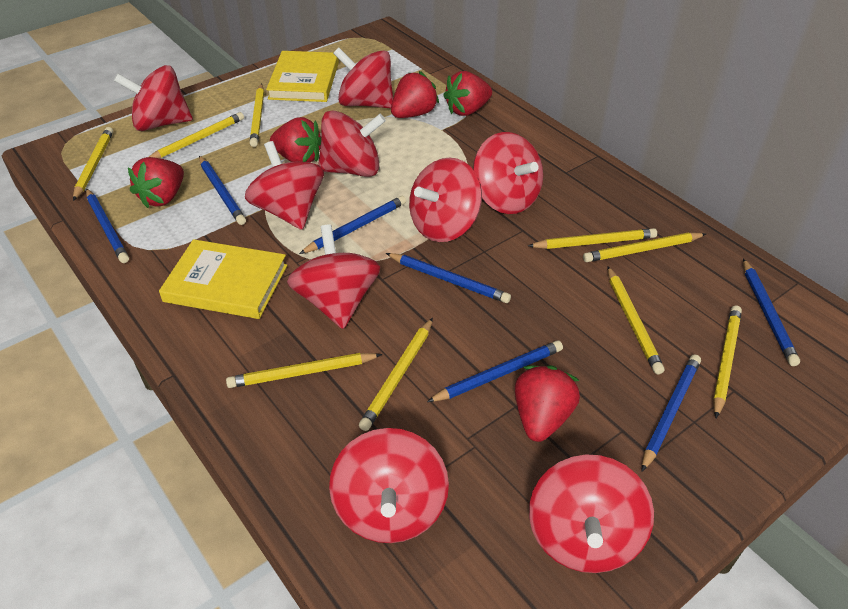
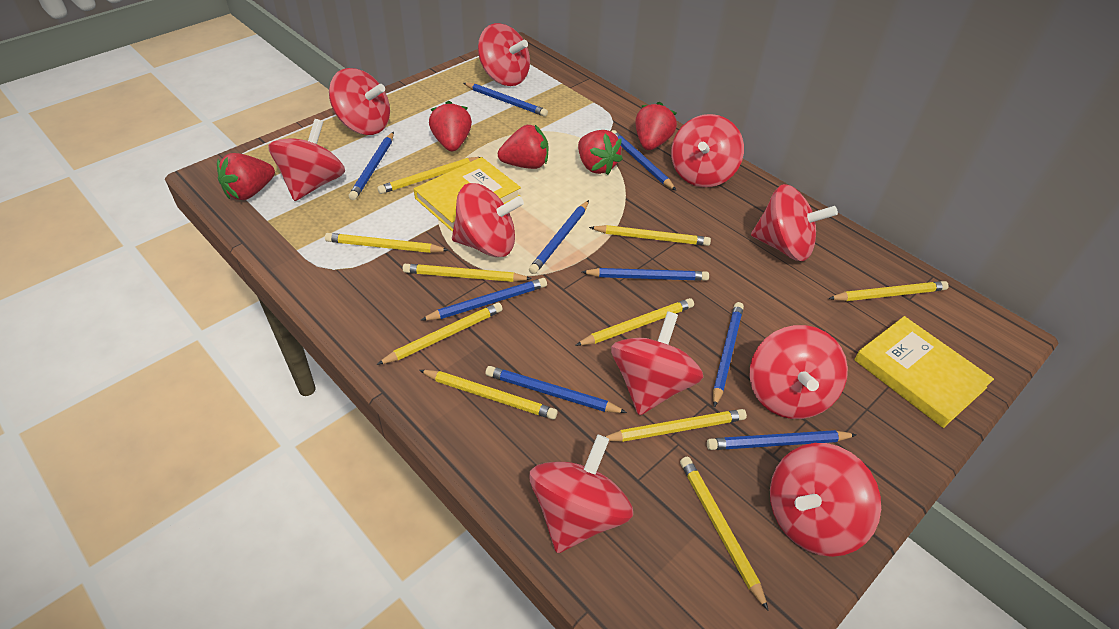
blue pencil: 7 -> 9
red spinning top: 9 -> 10
yellow pencil: 9 -> 10

